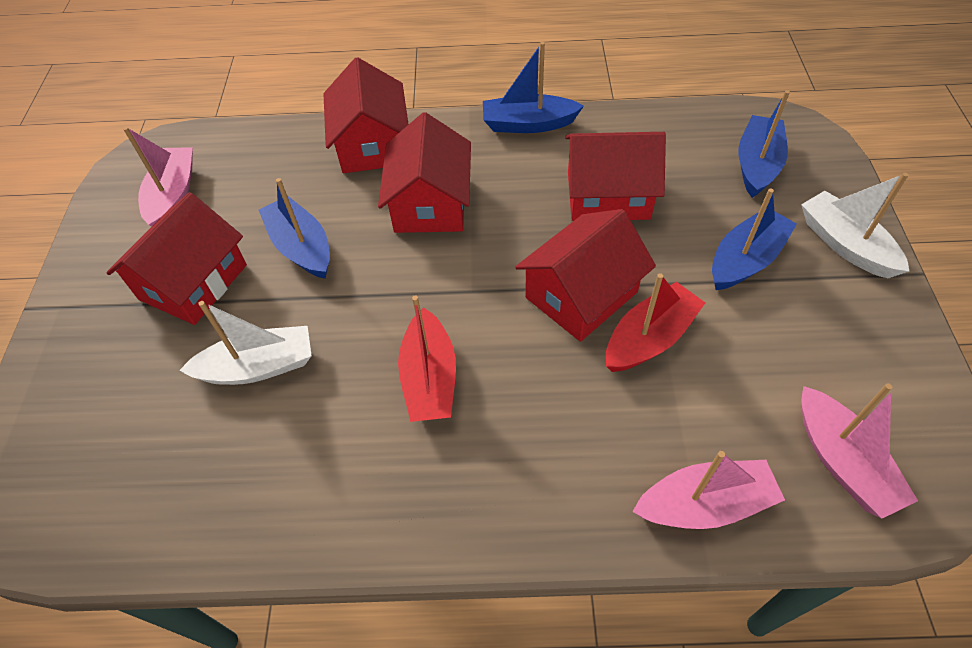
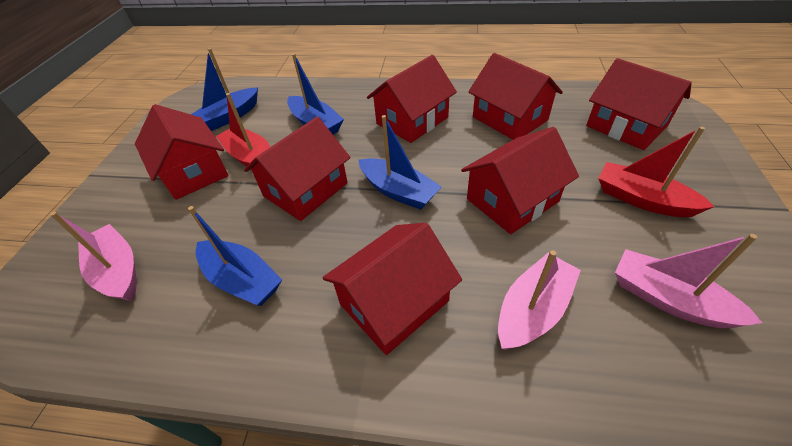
red house: 5 -> 7
white boat: 2 -> 0

